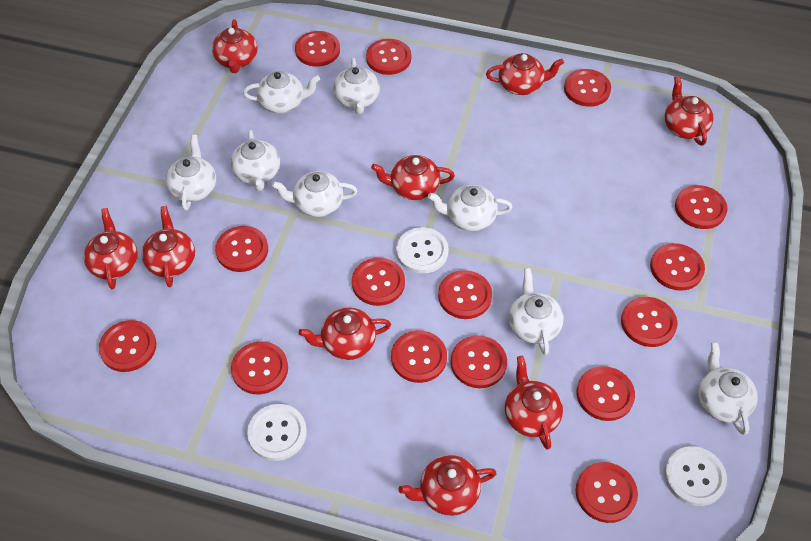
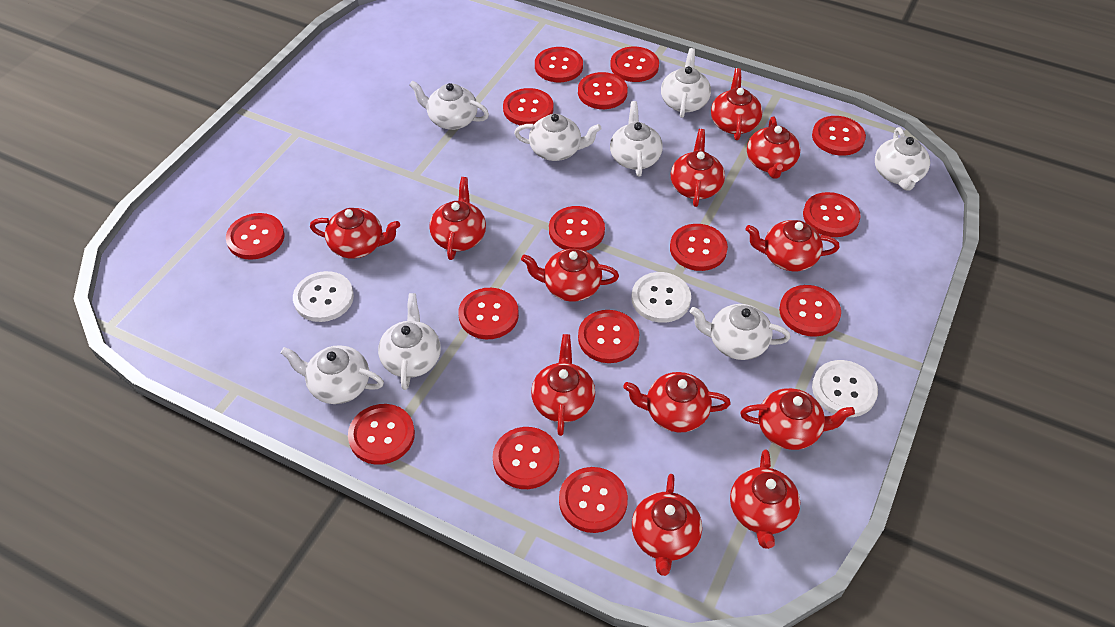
red teapot: 9 -> 12

